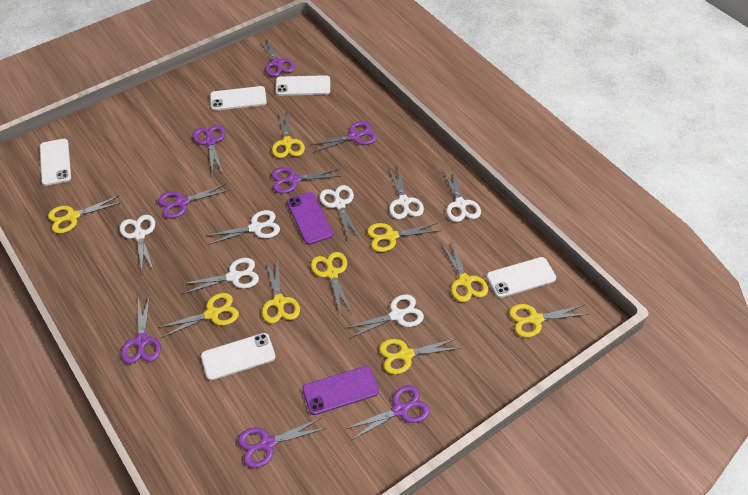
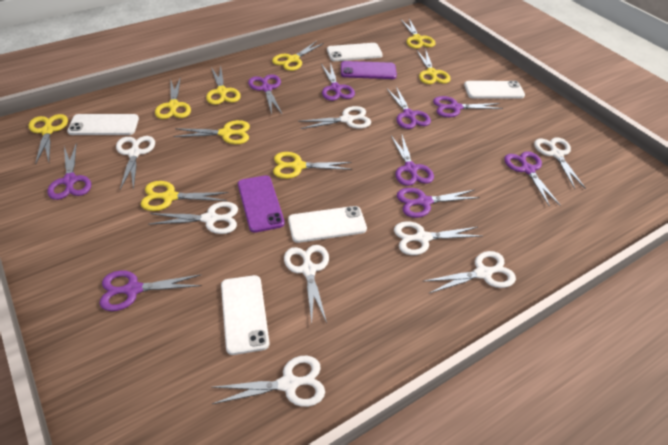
purple scissors: 8 -> 9
white scissors: 7 -> 8

